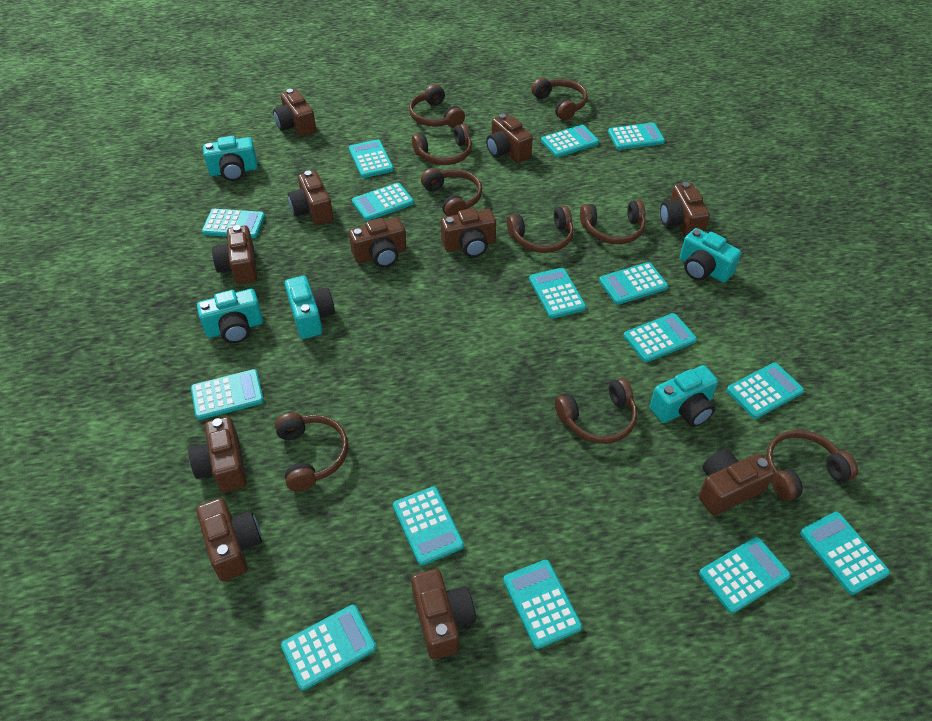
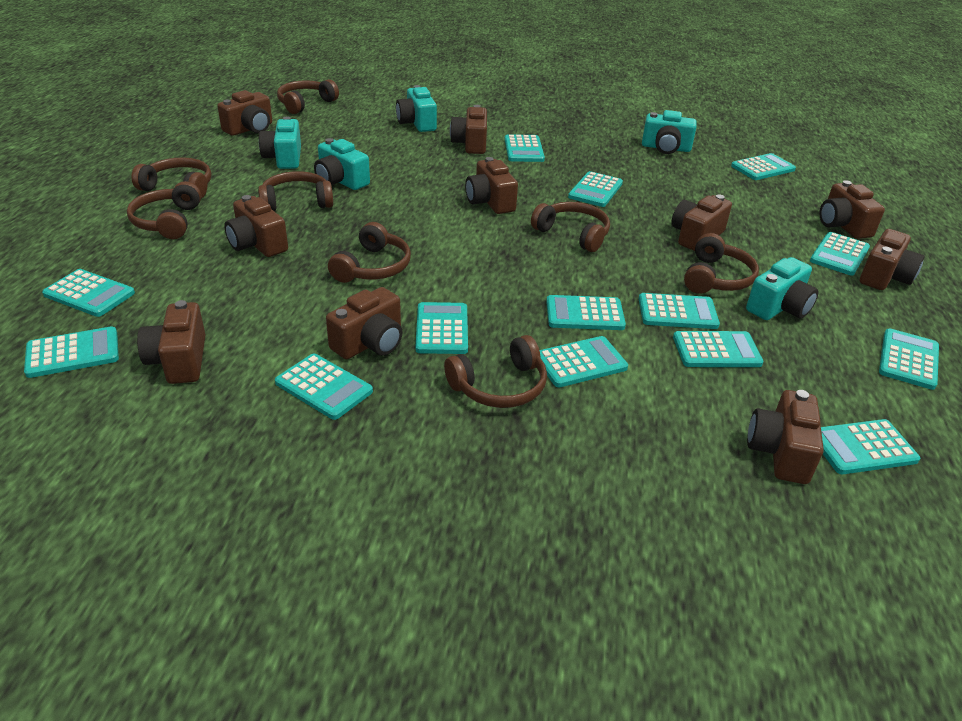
brown camera: 11 -> 10
brown headphones: 9 -> 8
turquoise calculator: 15 -> 14

